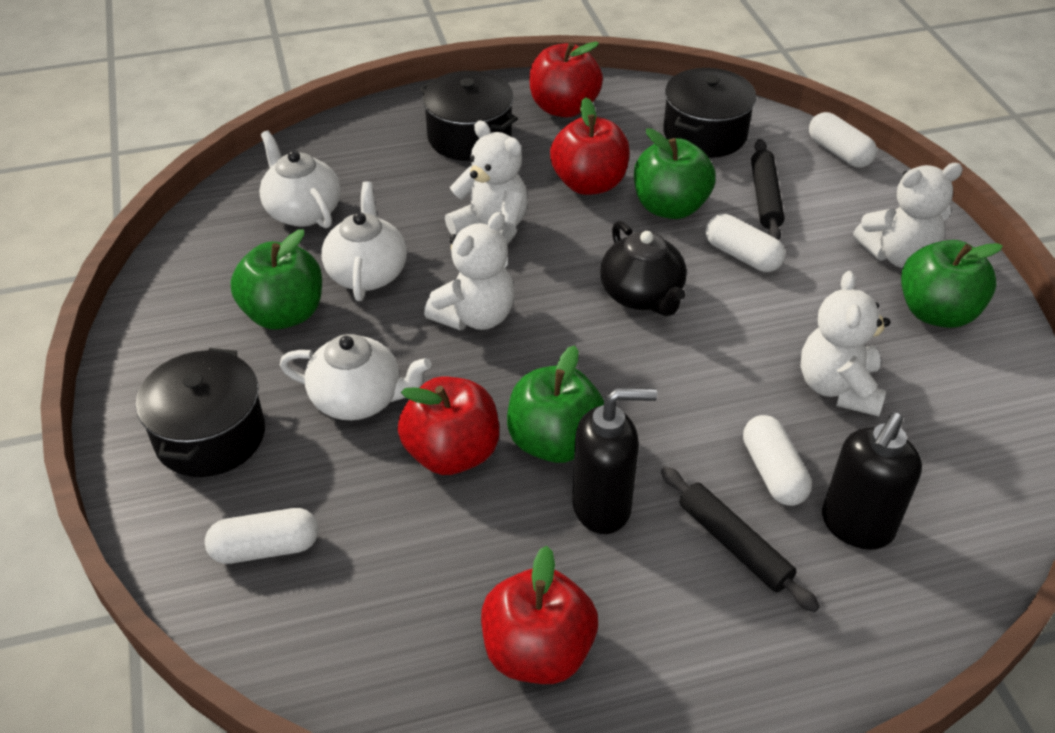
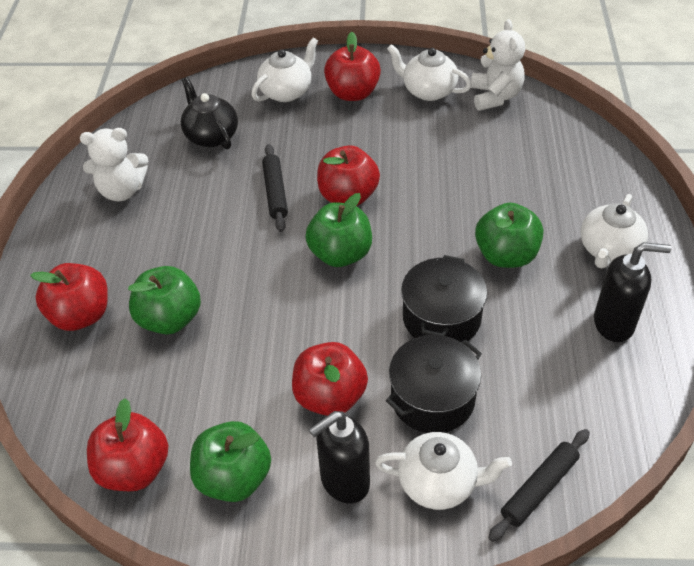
black pot: 3 -> 2
red apple: 4 -> 5
white capsule: 4 -> 0
white teapot: 3 -> 4
white teddy bear: 4 -> 2

